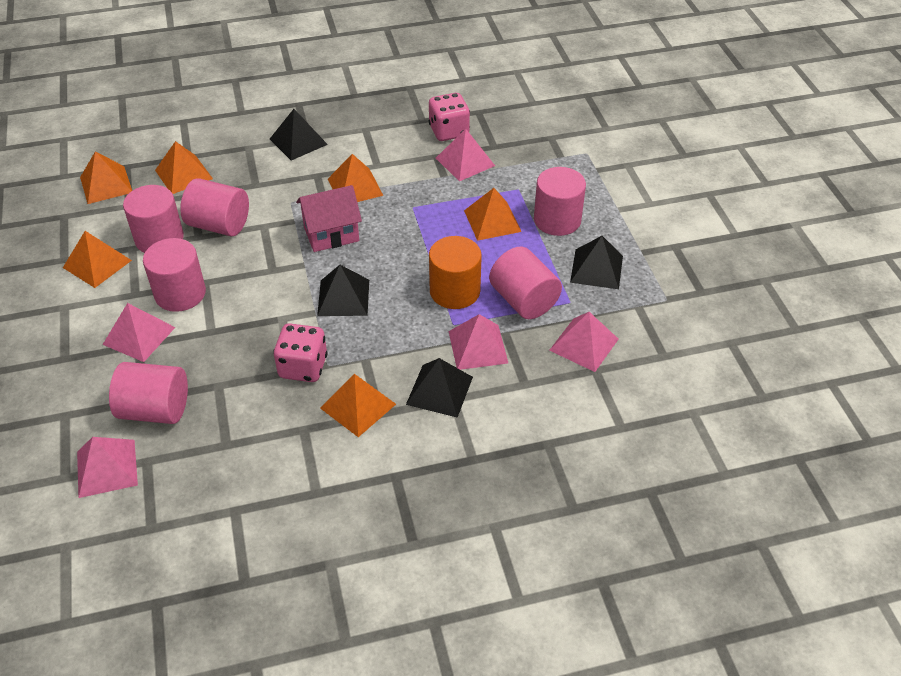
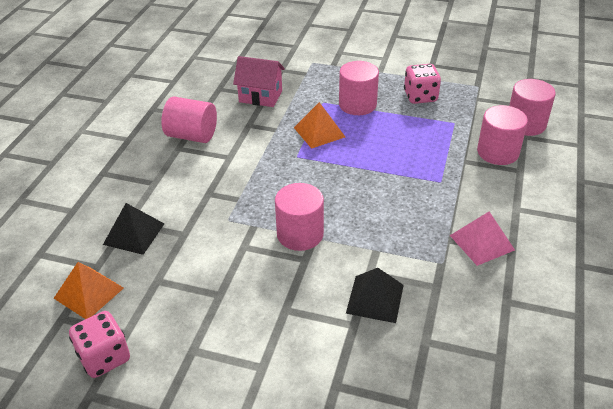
black pyramid: 4 -> 2
orange cylinder: 1 -> 0
orange pyramid: 6 -> 2
pink cylinder: 6 -> 5
pink pyramid: 5 -> 1

